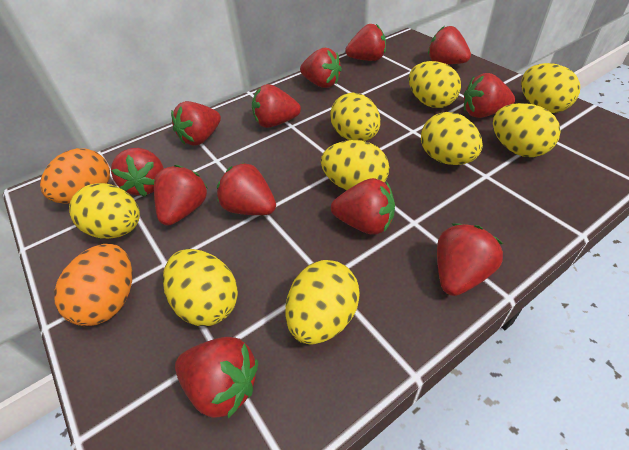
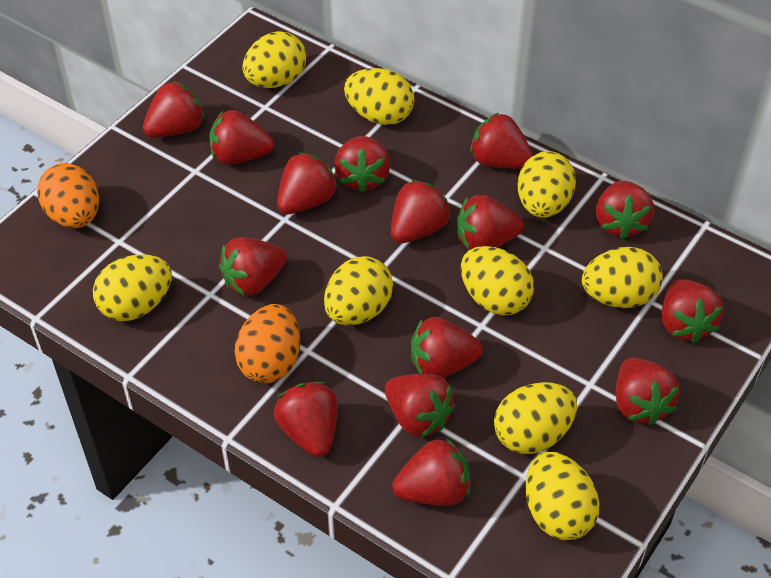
red strawberry: 12 -> 15

